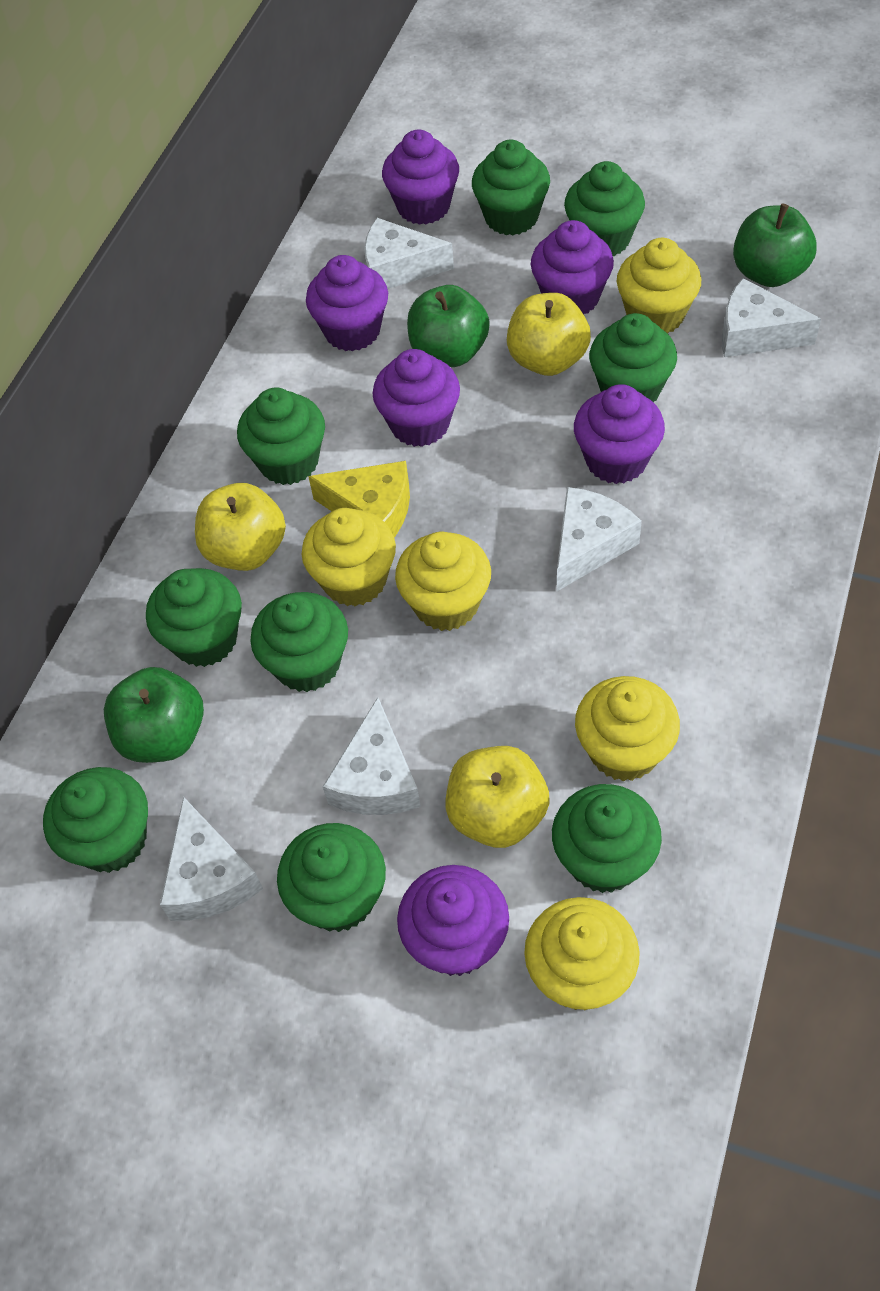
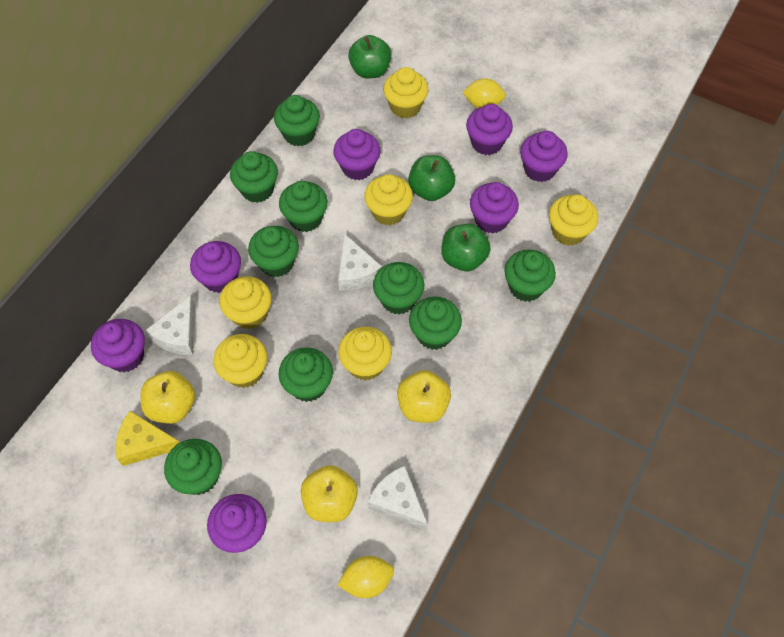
purple cupcake: 6 -> 7
white cheese: 5 -> 3
yellow cupcake: 5 -> 6
yellow lemon: 0 -> 2

